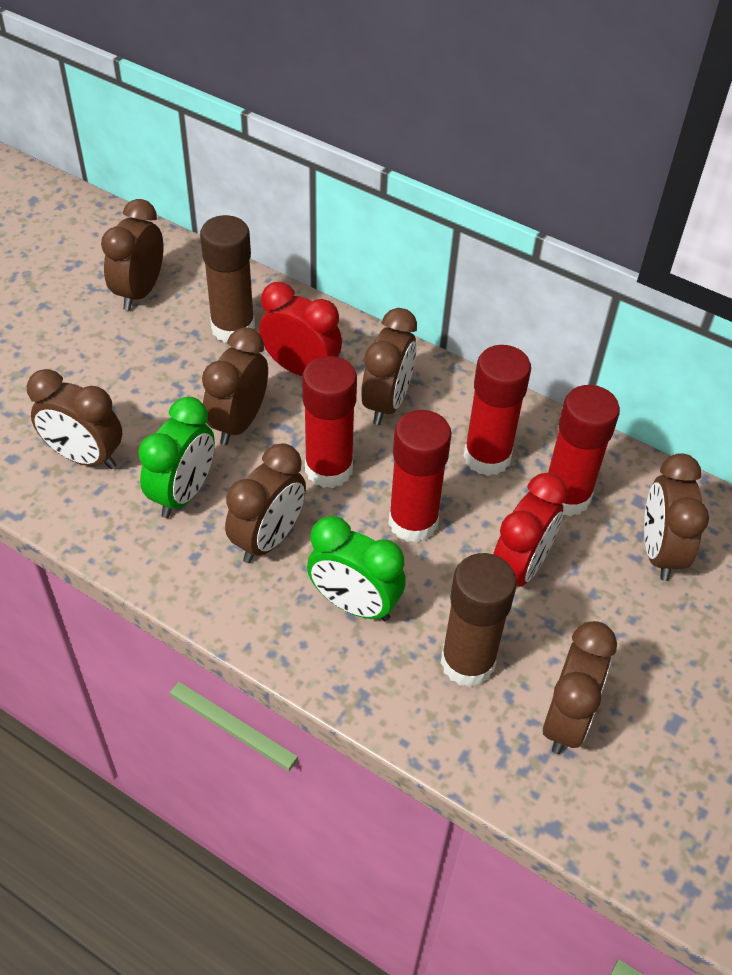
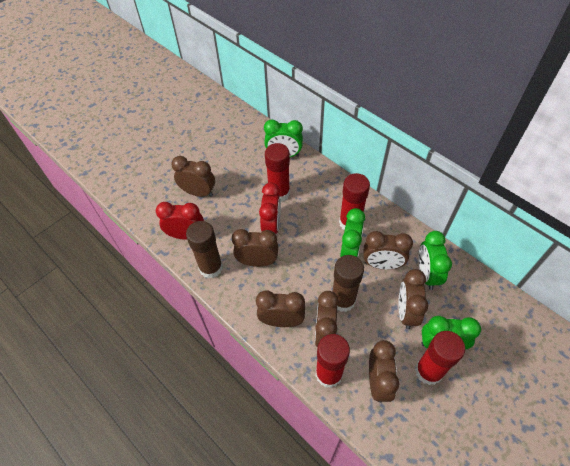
green clock: 2 -> 4

